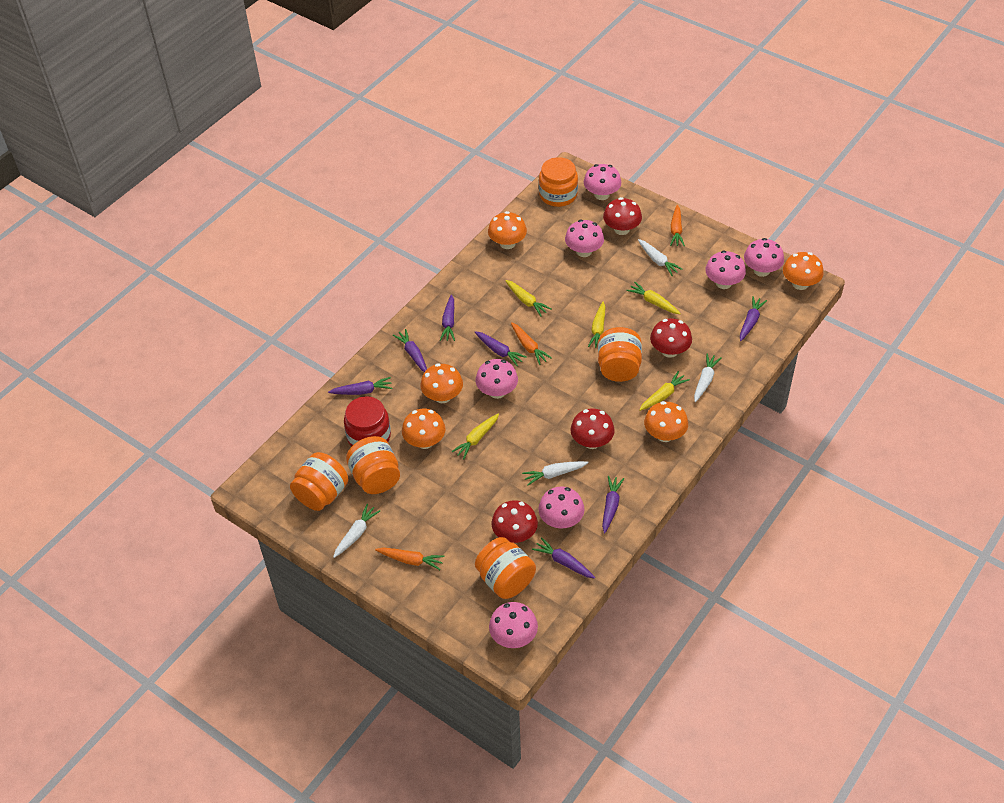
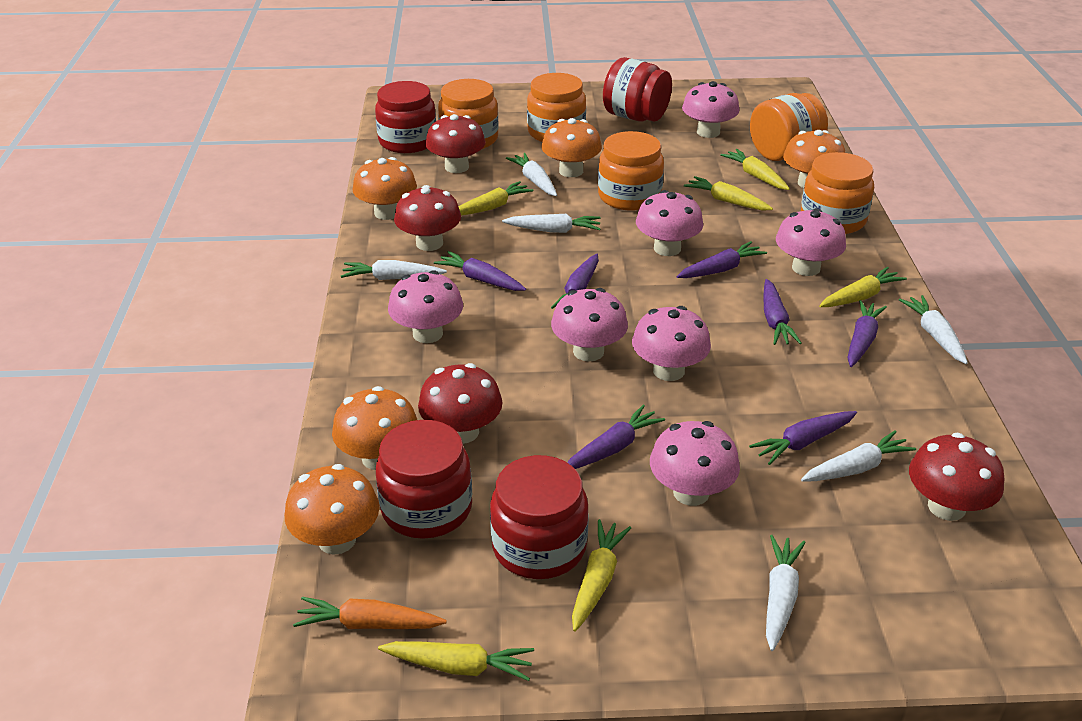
orange carrot: 3 -> 1
red jar: 1 -> 4
white carrot: 4 -> 6
yellow carrot: 5 -> 6

